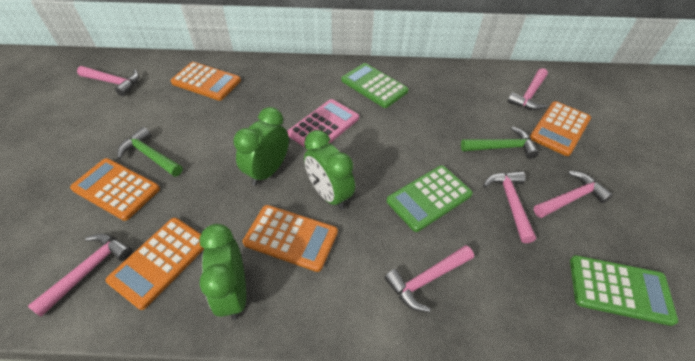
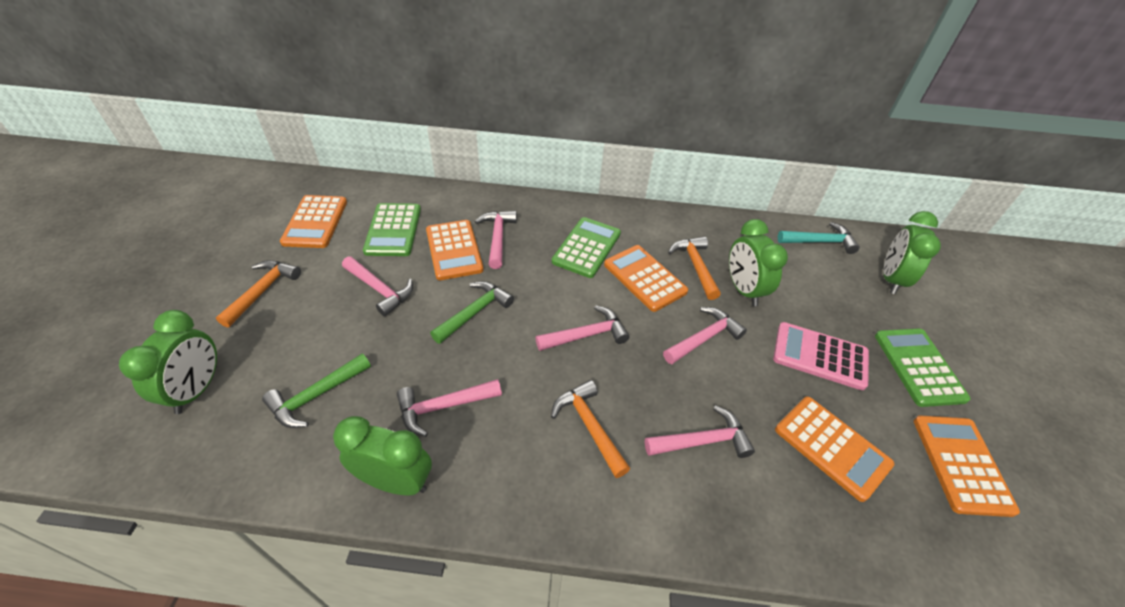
green clock: 3 -> 4
orange hammer: 0 -> 3
turquoise hammer: 0 -> 1

